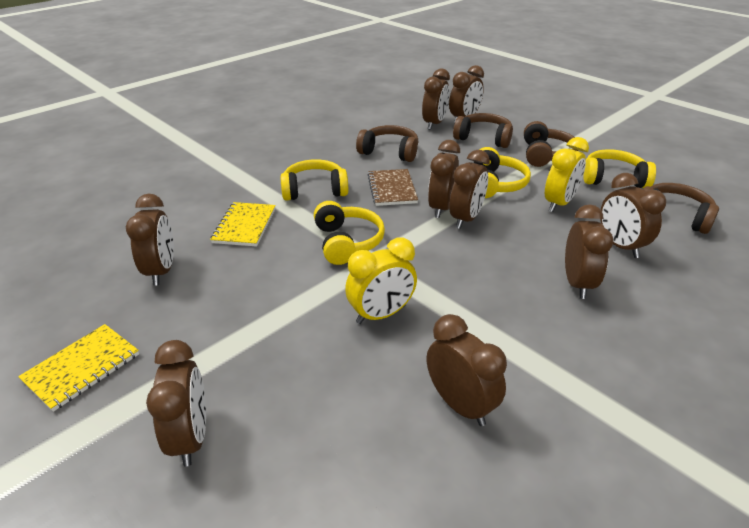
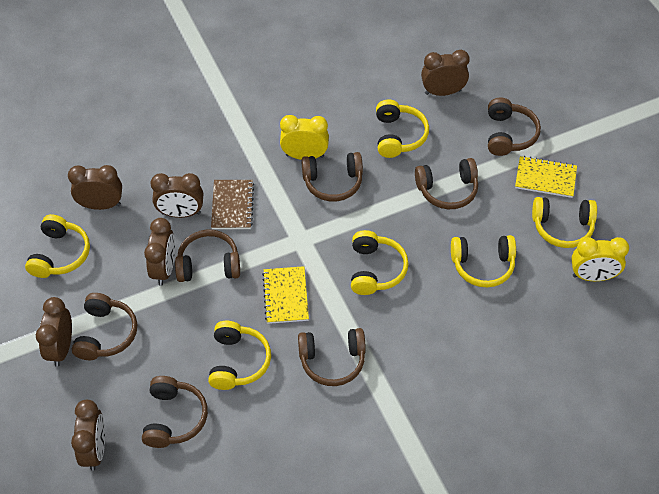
brown clock: 9 -> 6
brown headphones: 4 -> 7
yellow headphones: 4 -> 6

